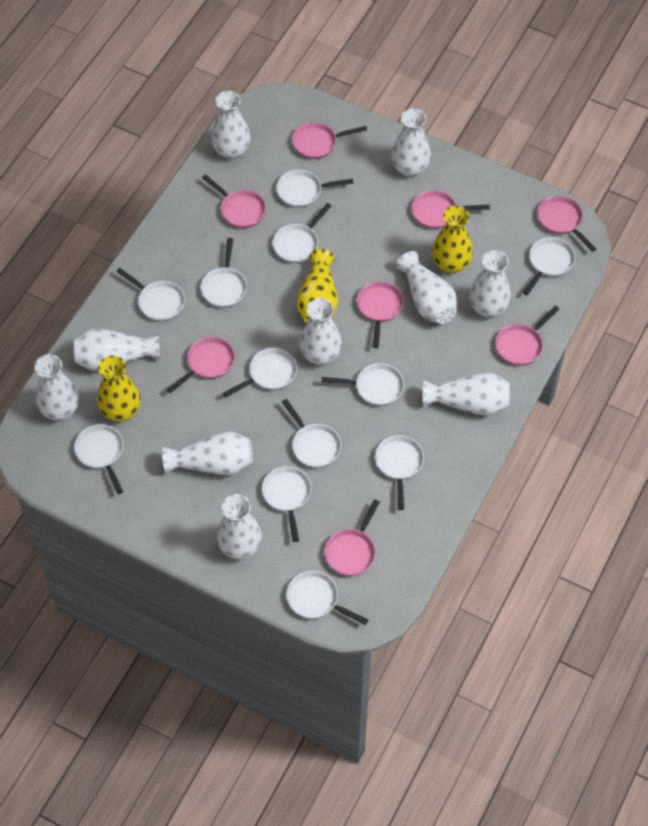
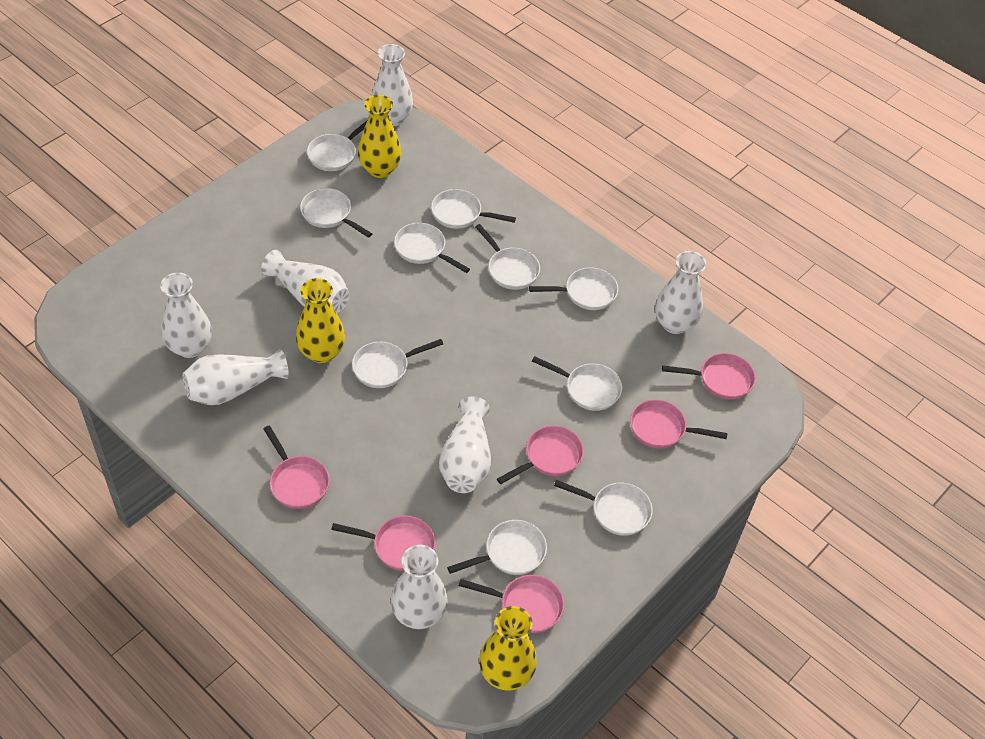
pink pan: 8 -> 6
white pan: 12 -> 10
white vase: 10 -> 7

